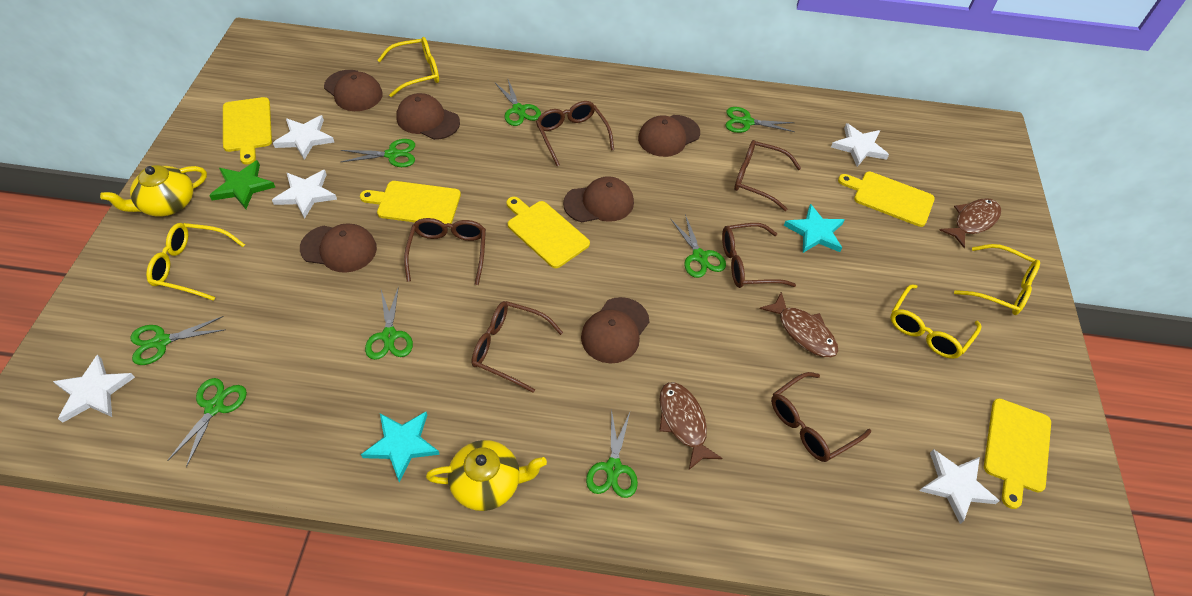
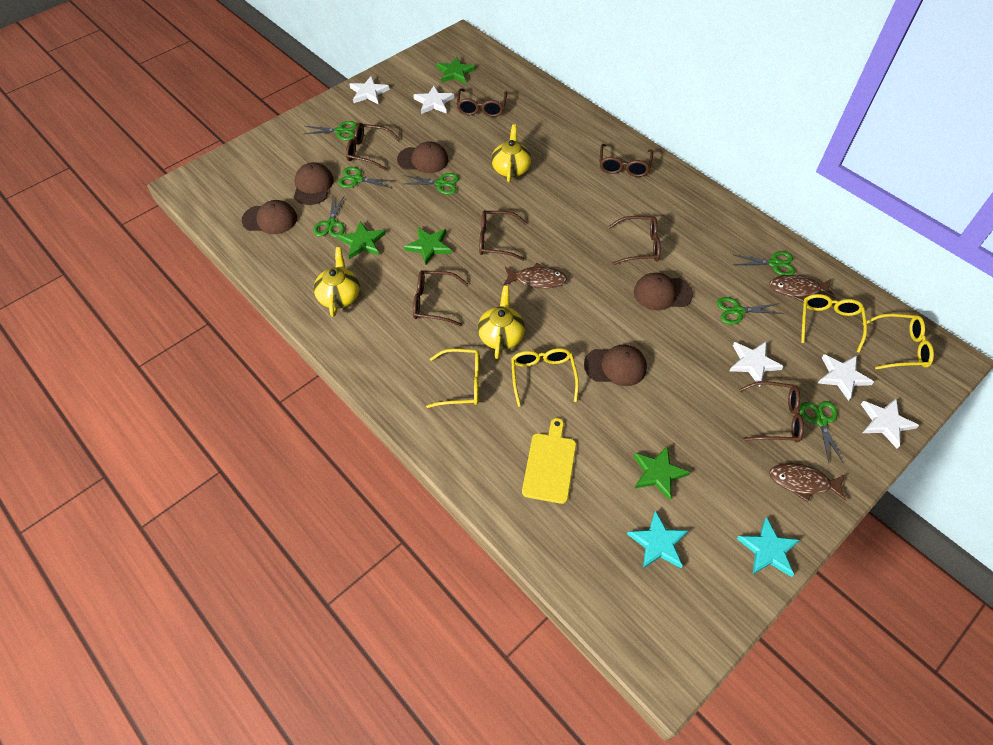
brown cap: 6 -> 5
brown glasses: 6 -> 7
green scissors: 8 -> 7
green star: 1 -> 4
yellow cutting board: 5 -> 1
yellow teapot: 2 -> 3

